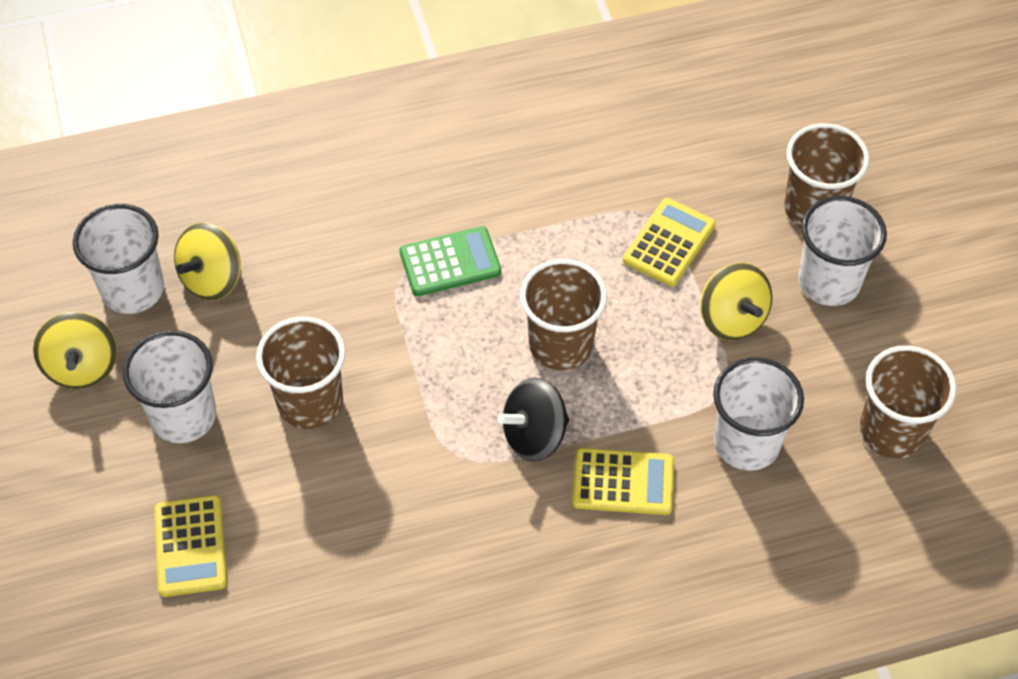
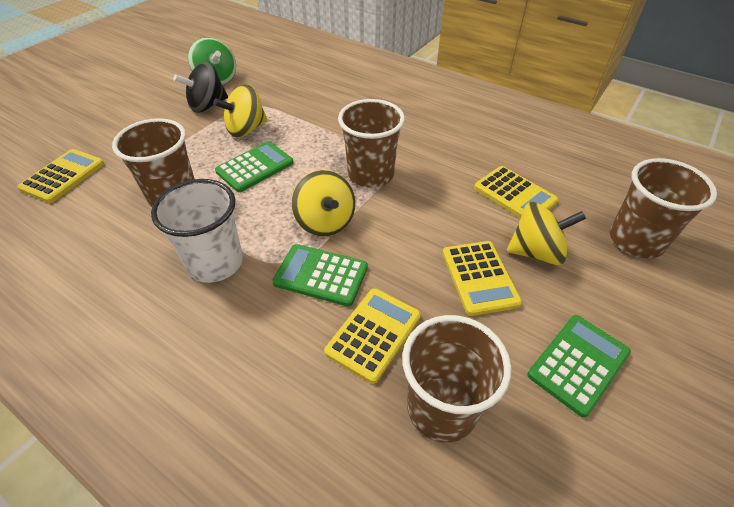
green calculator: 1 -> 3
green spinning top: 0 -> 1
white cup: 4 -> 1
yellow calculator: 3 -> 4

